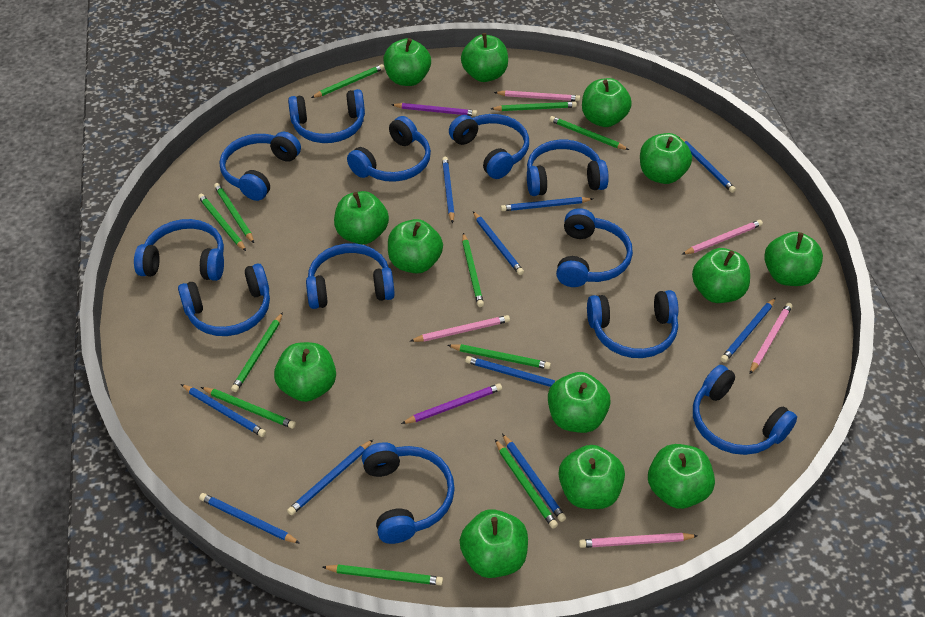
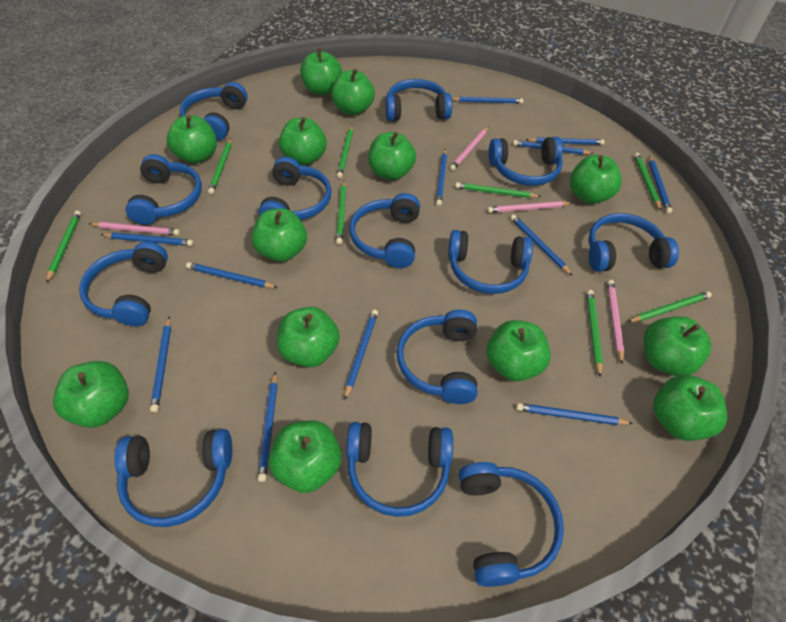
blue headphones: 12 -> 13
blue pencil: 10 -> 12
green pencil: 11 -> 8
pink pencil: 5 -> 4
purple pencil: 2 -> 0

